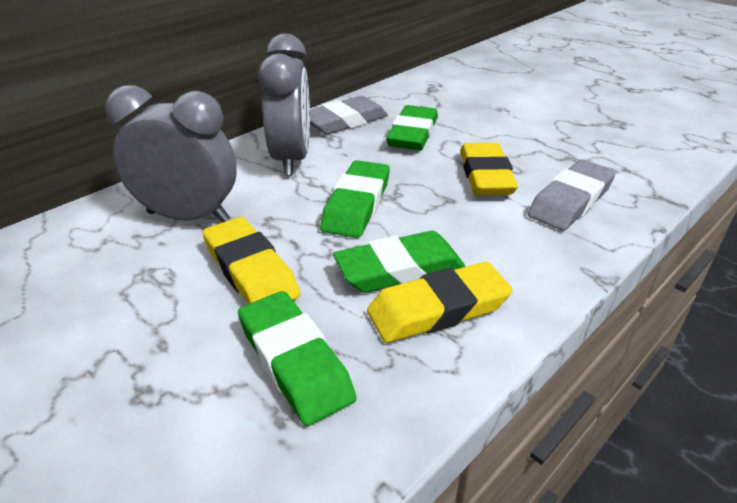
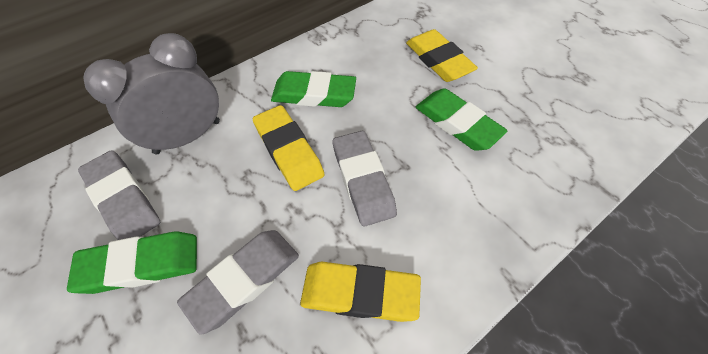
green eraser: 4 -> 3
grey clock: 2 -> 1
grey eraser: 2 -> 3

